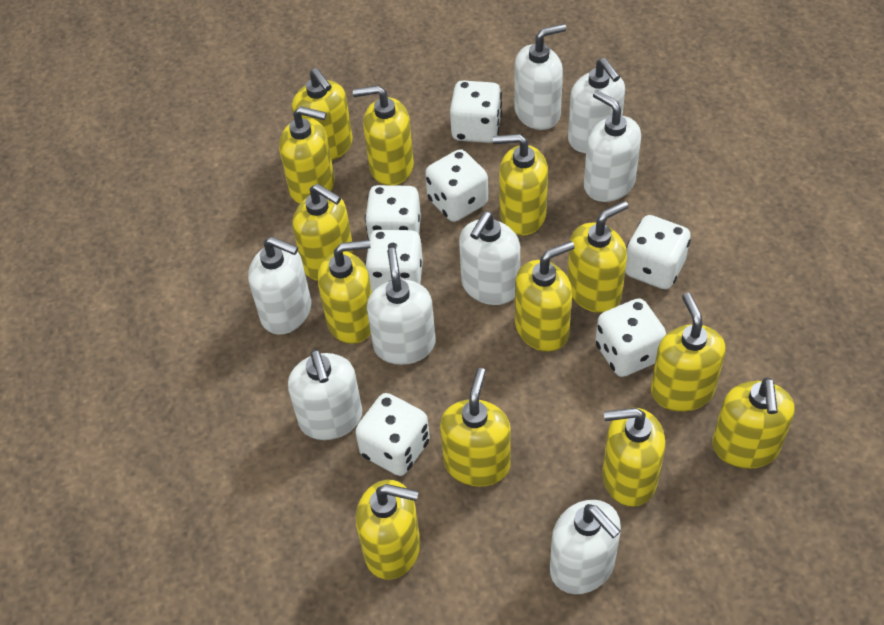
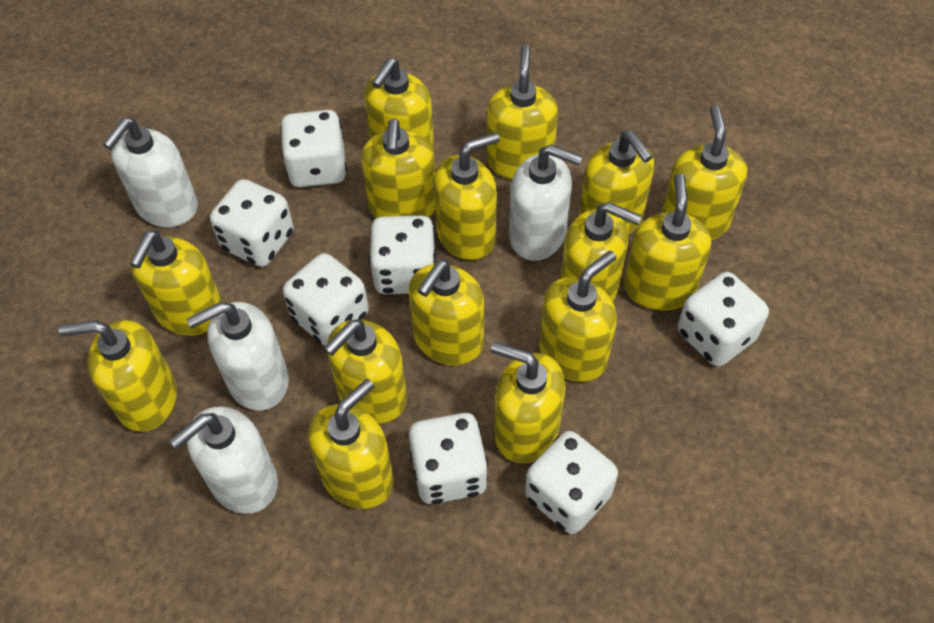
white soap dispenser: 8 -> 4
yellow soap dispenser: 13 -> 15

